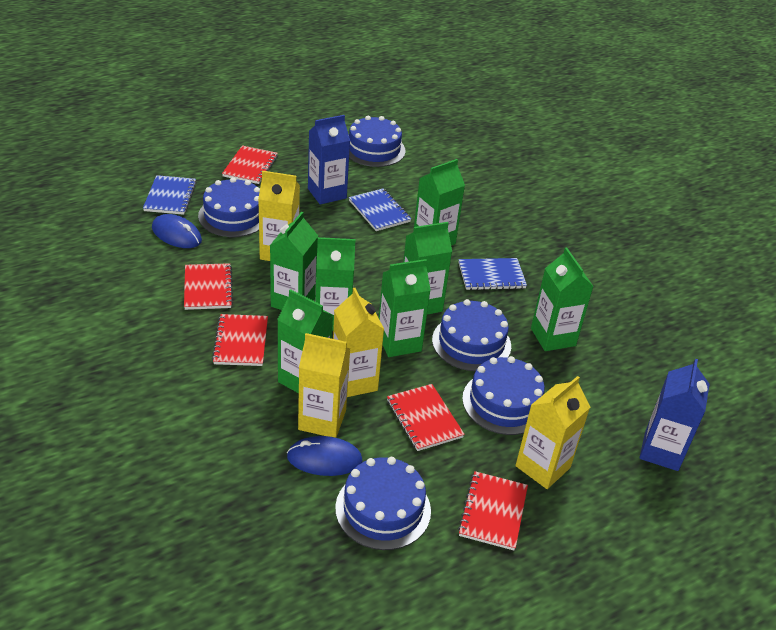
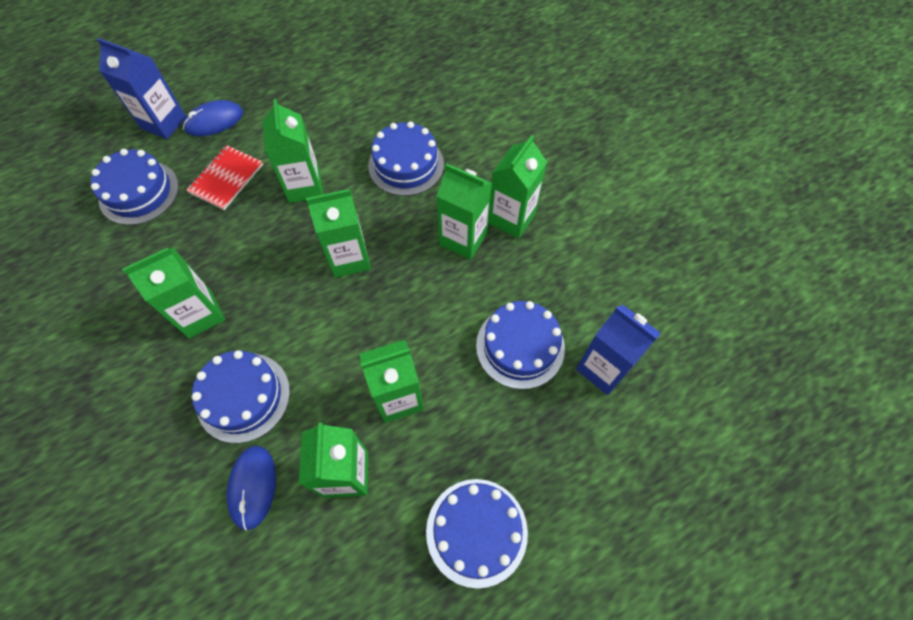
blue notebook: 3 -> 0
red notebook: 5 -> 1
yellow carton: 4 -> 0

